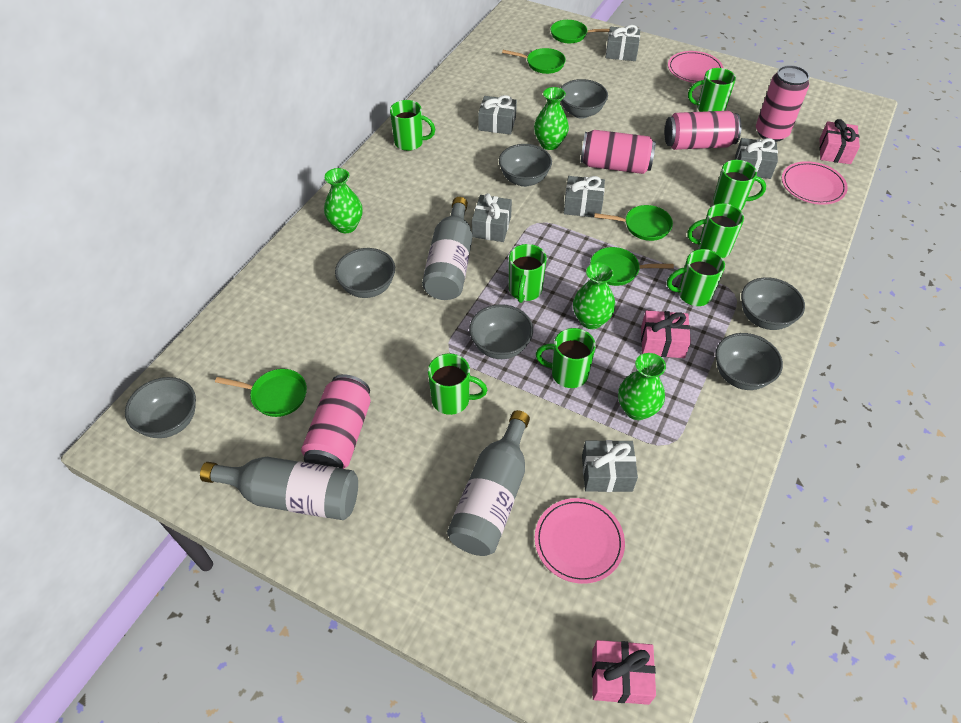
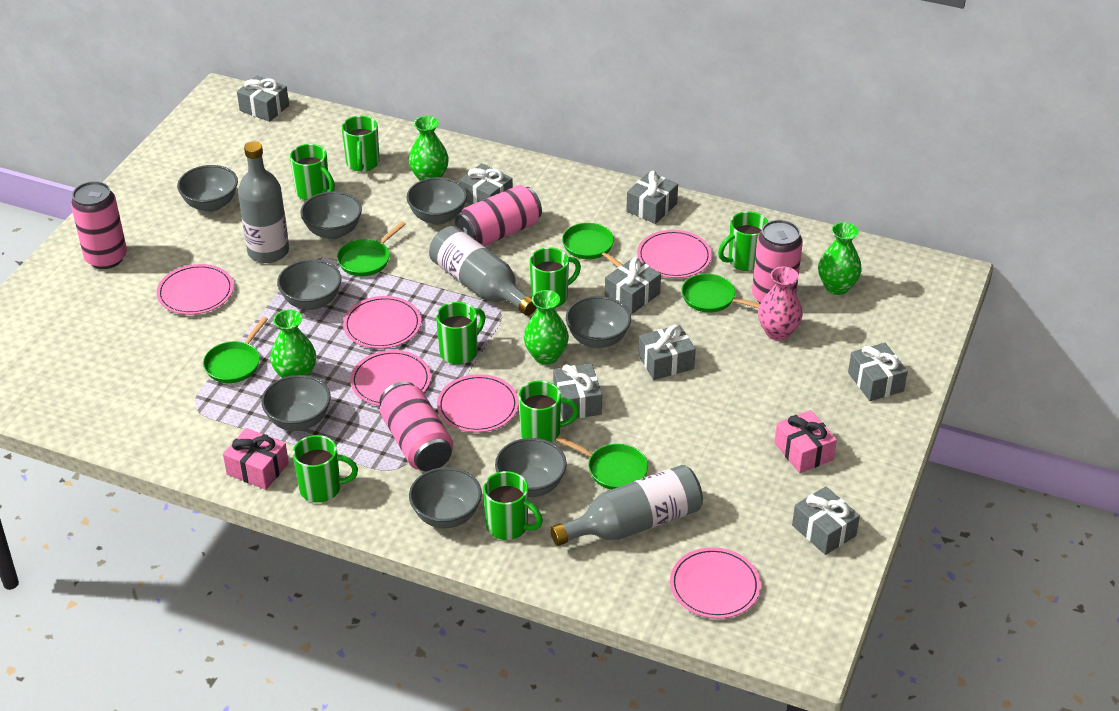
grey bowl: 7 -> 8
grey gift: 6 -> 8
pink gift: 3 -> 2
pink plate: 3 -> 6
pink vase: 0 -> 1

